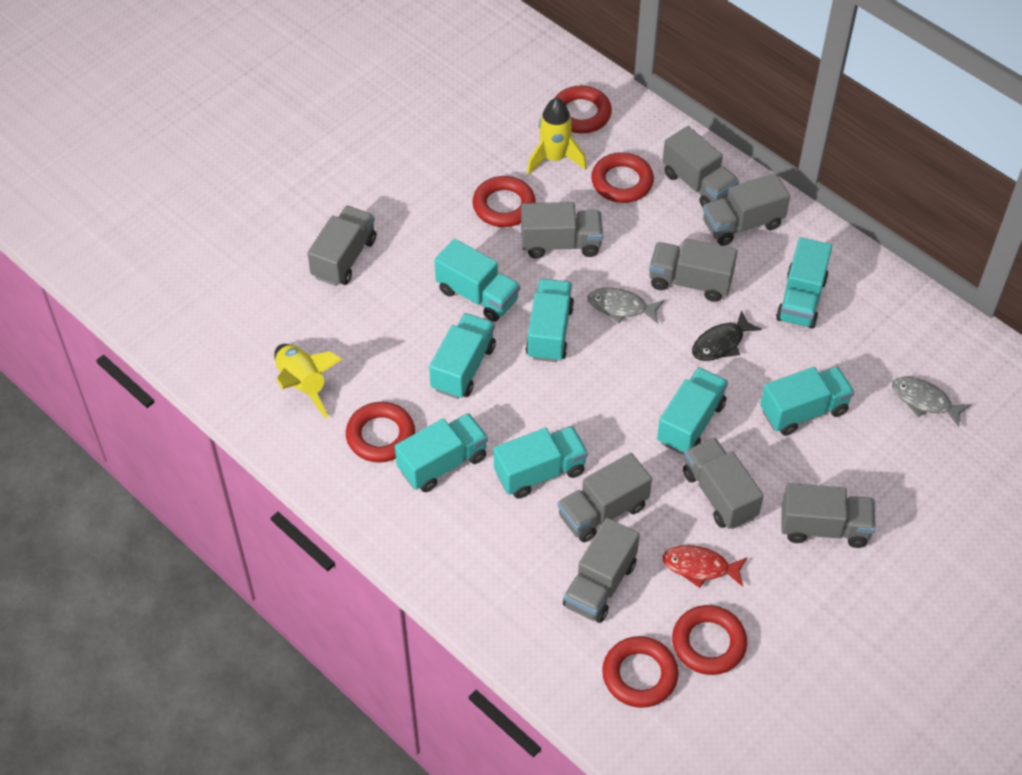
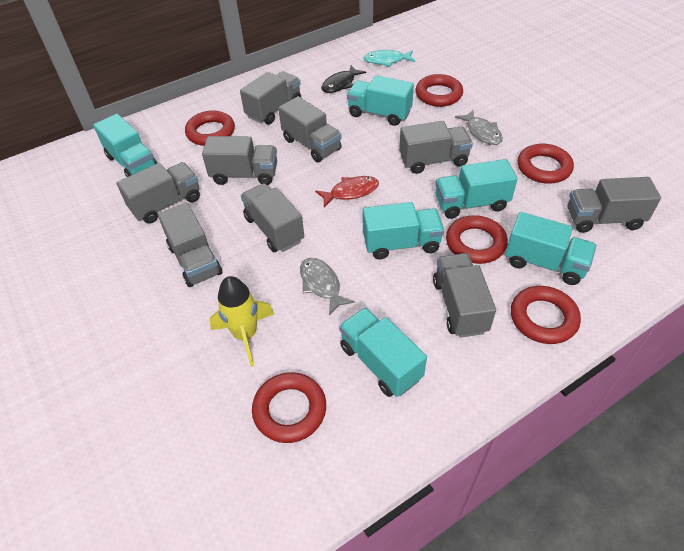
turquoise fish: 0 -> 1
turquoise truck: 8 -> 6
yellow rocket: 2 -> 1

